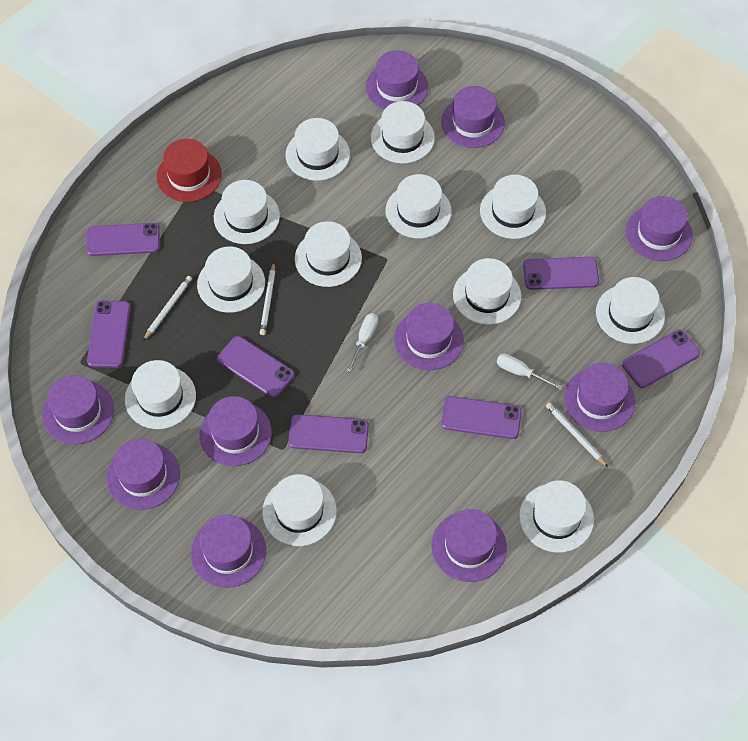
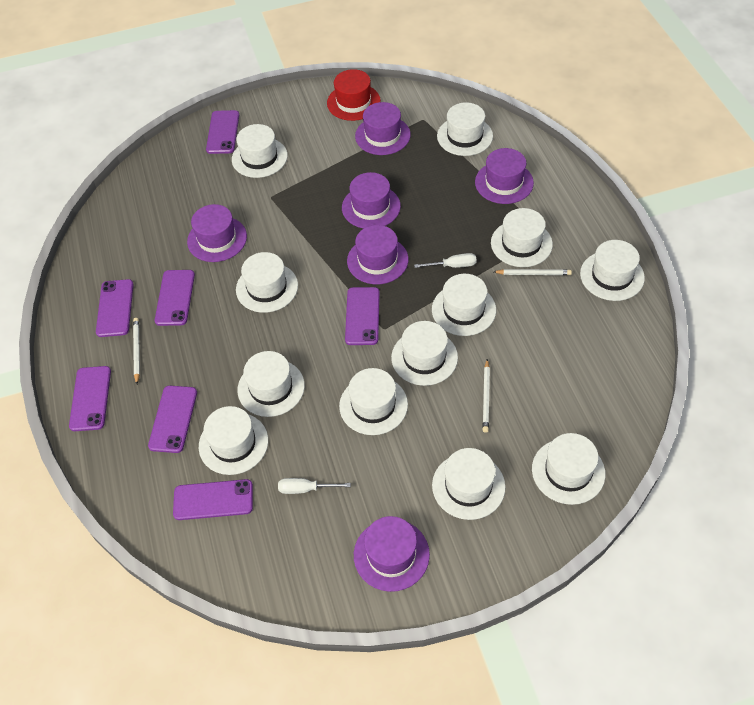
purple hat: 10 -> 6

